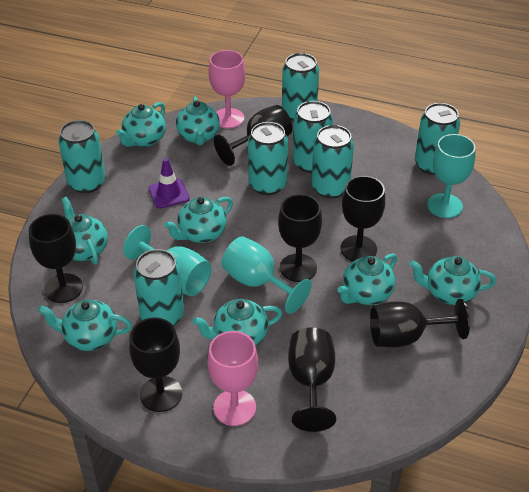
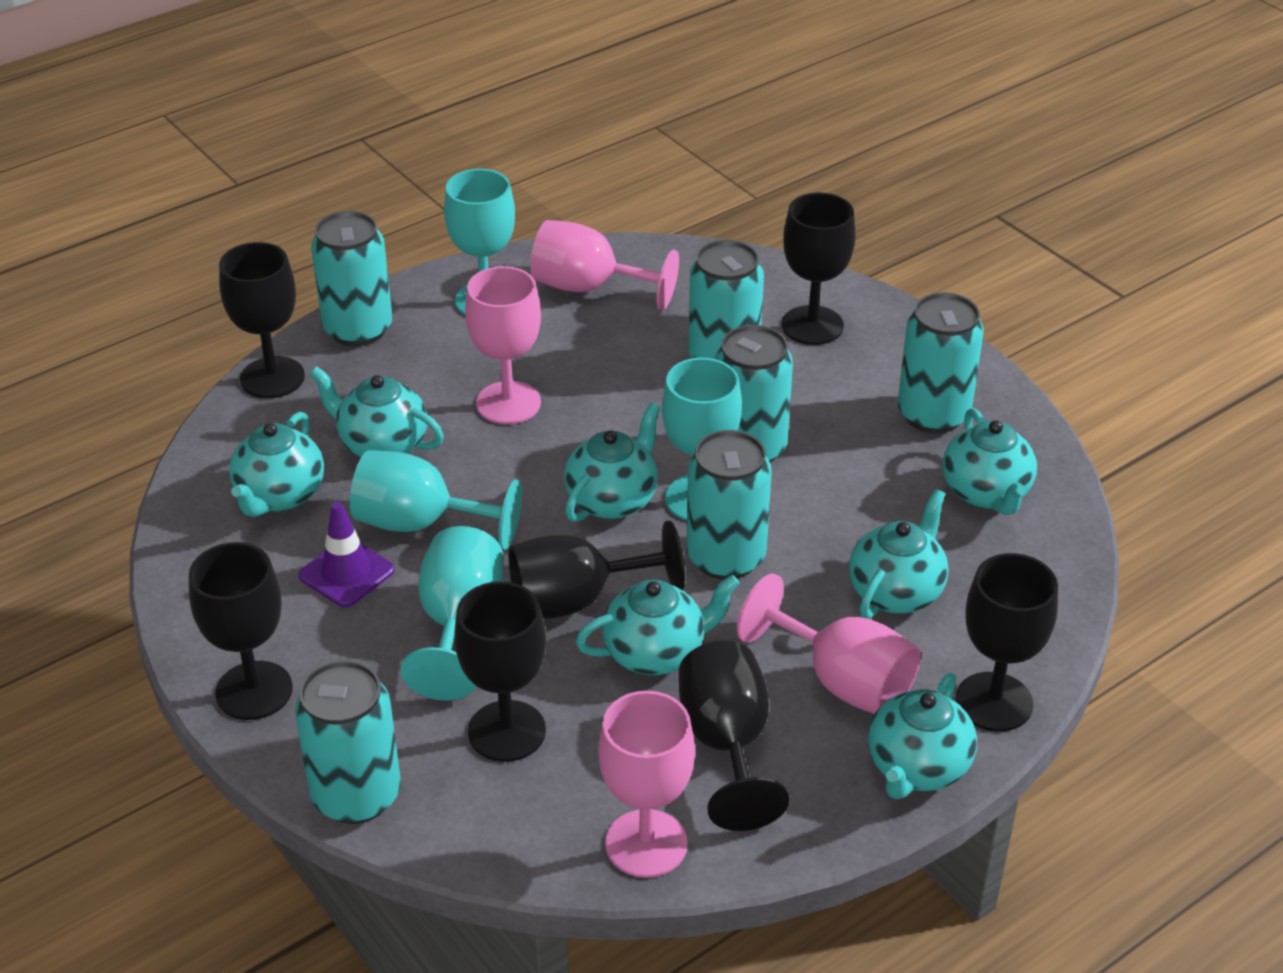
pink goblet: 2 -> 4
turquoise can: 7 -> 6
turquoise goblet: 3 -> 4
turquoise teapot: 8 -> 7

